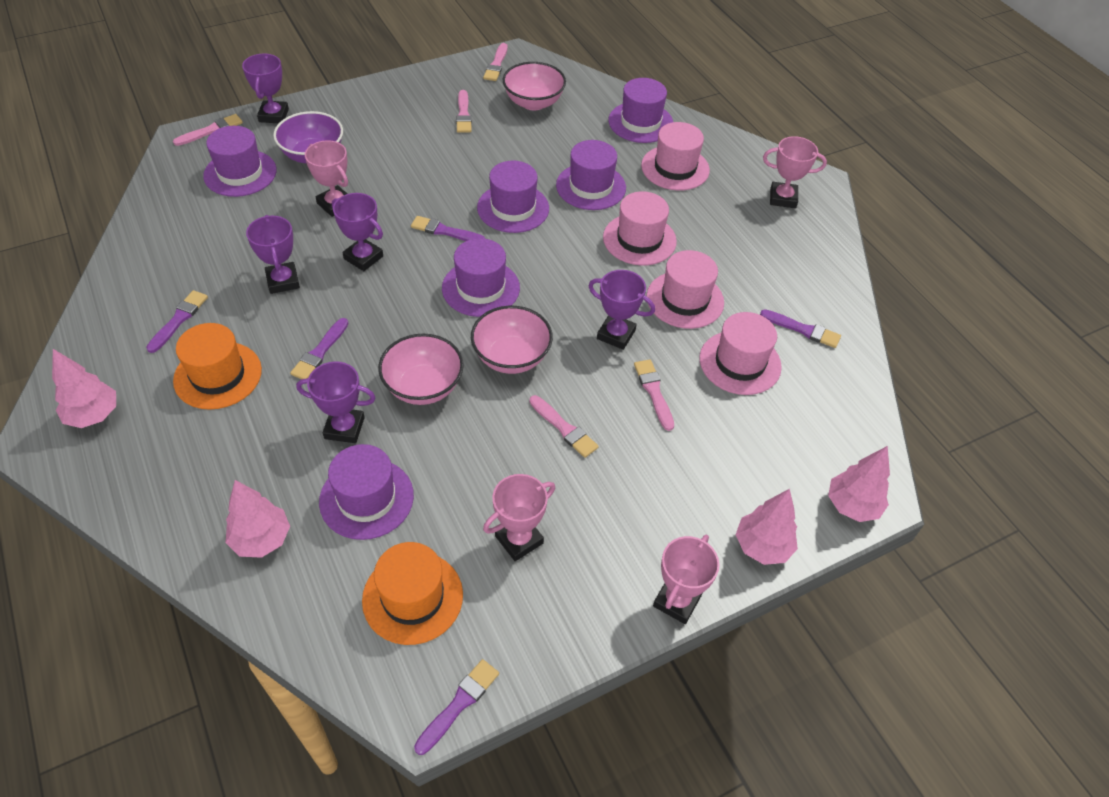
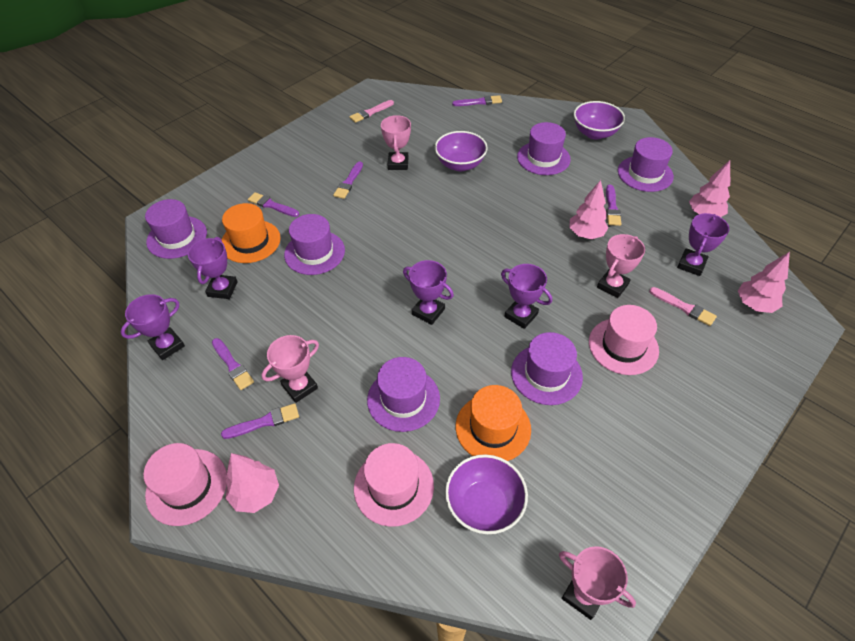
pink bowl: 3 -> 0
pink brush: 5 -> 2
pink hat: 4 -> 3
purple bowl: 1 -> 3
purple brush: 5 -> 6

